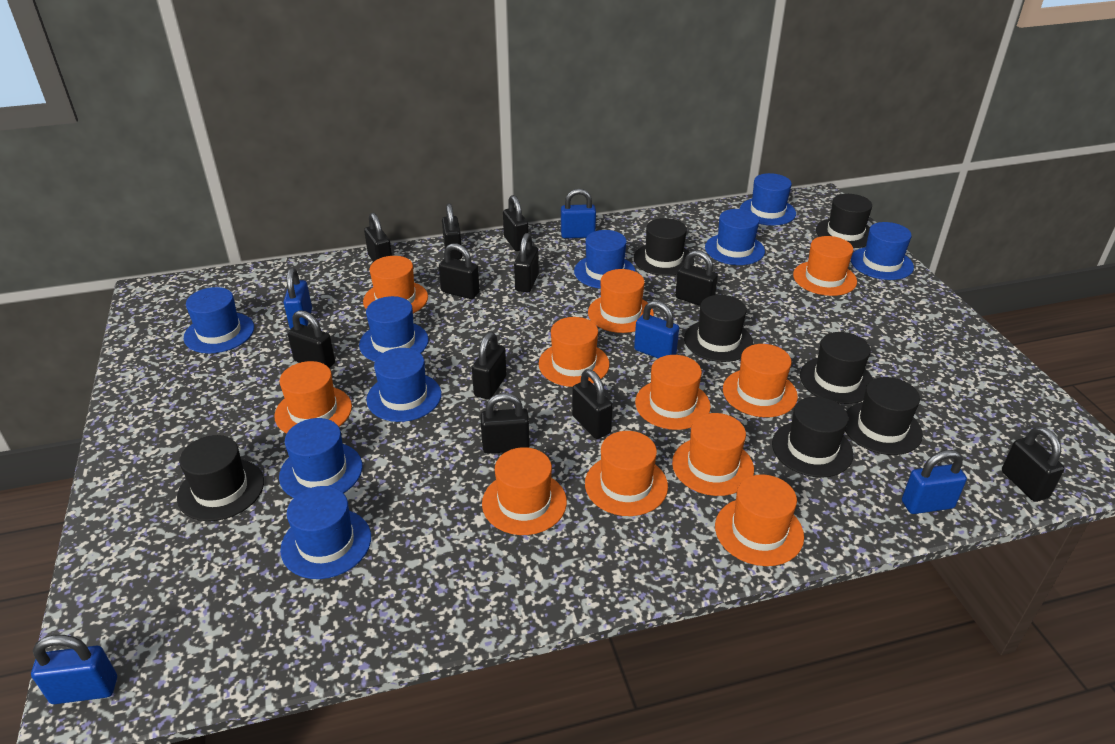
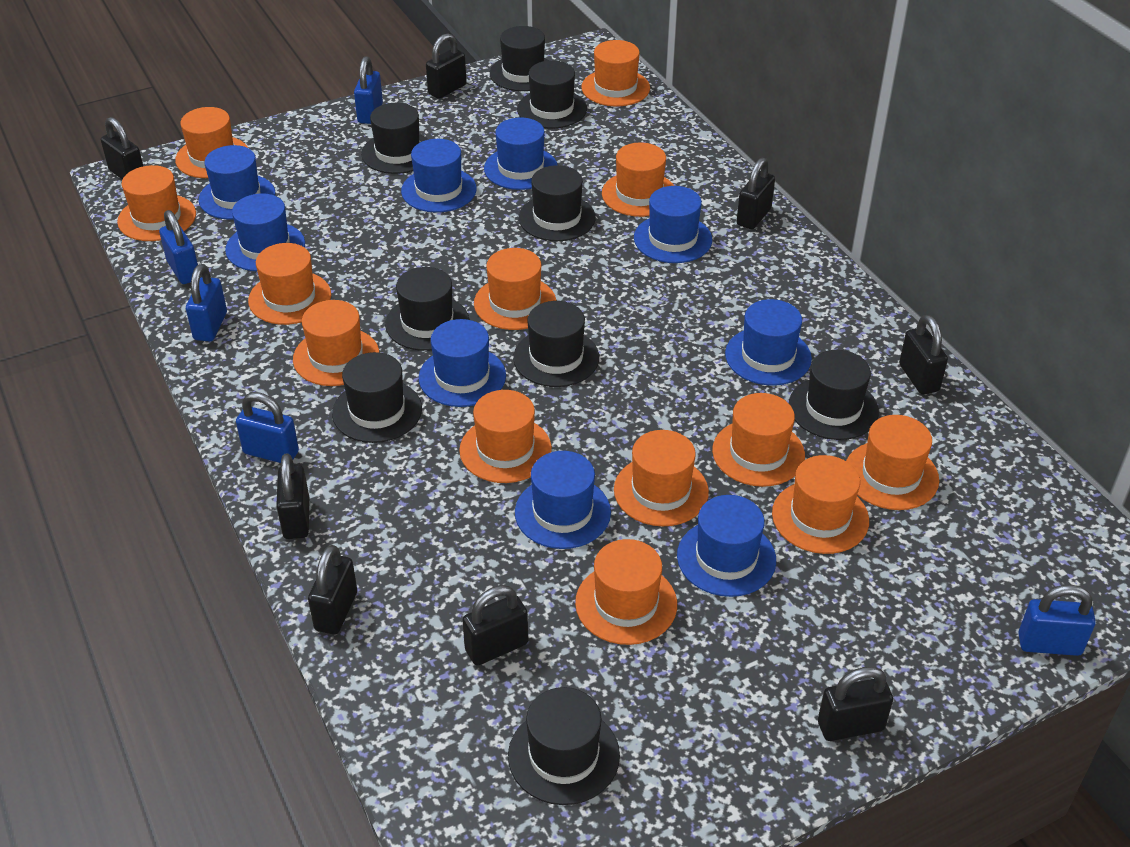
black hat: 7 -> 9
black padlock: 11 -> 8
orange hat: 11 -> 13

